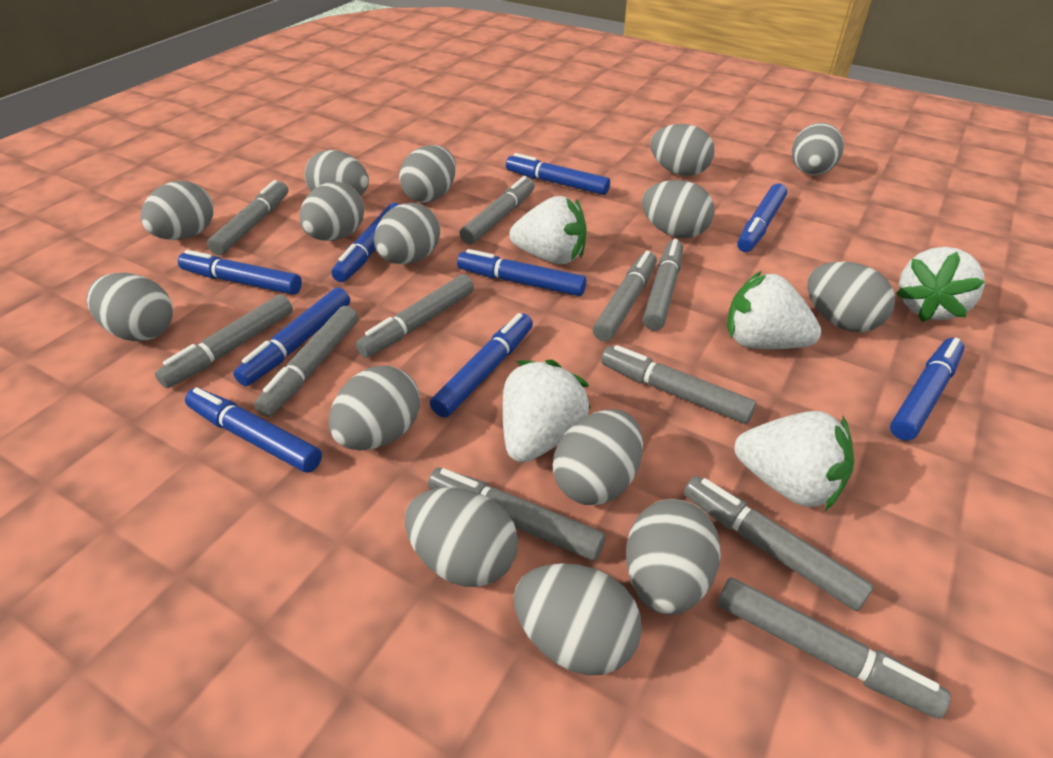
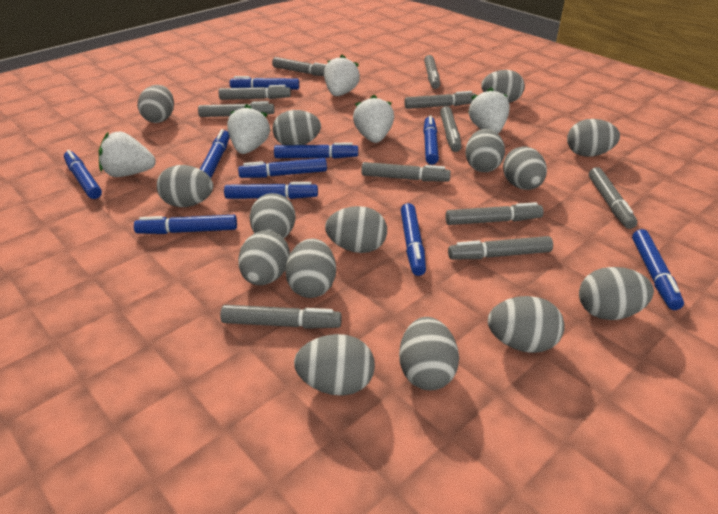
blue marker: 9 -> 10

